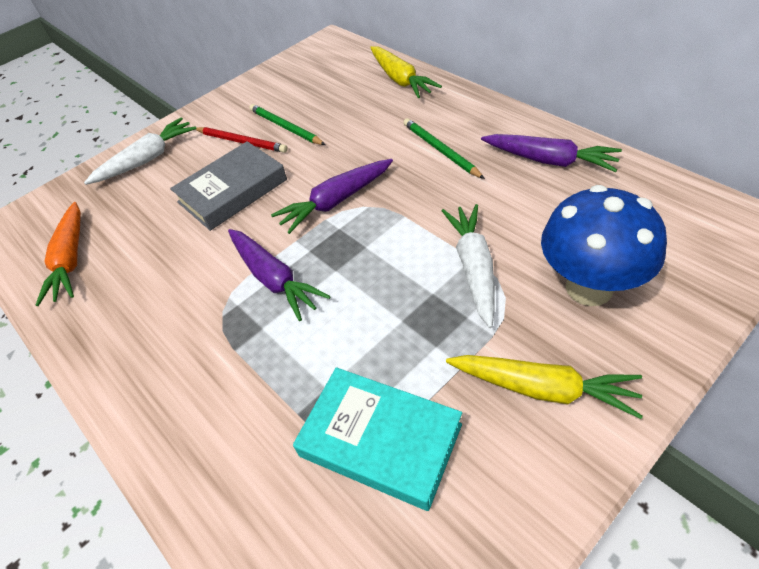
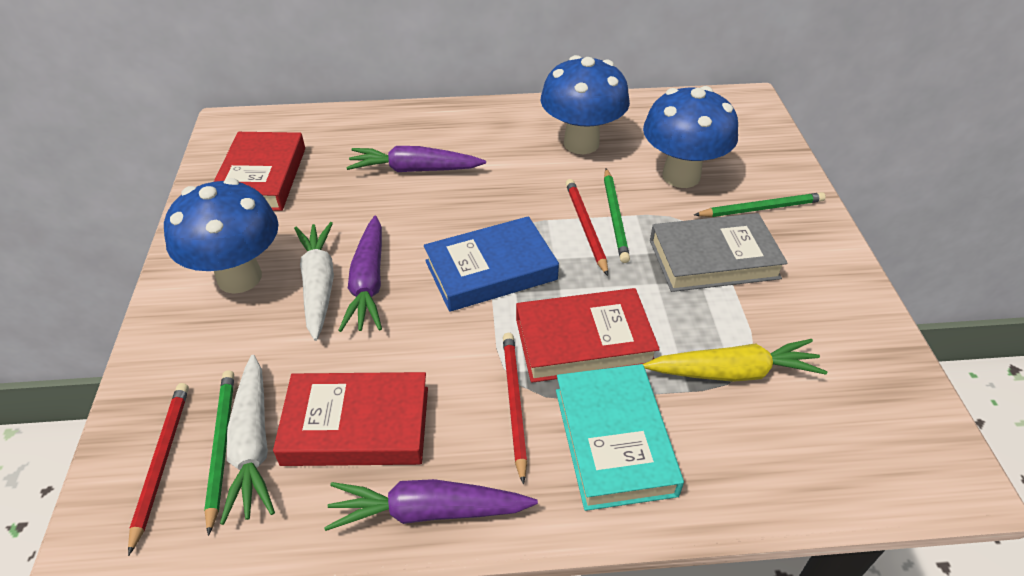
blue book: 0 -> 1
blue mushroom: 1 -> 3
green pencil: 2 -> 3
orange carrot: 1 -> 0
red book: 0 -> 3
red pencil: 1 -> 3
yellow carrot: 2 -> 1

